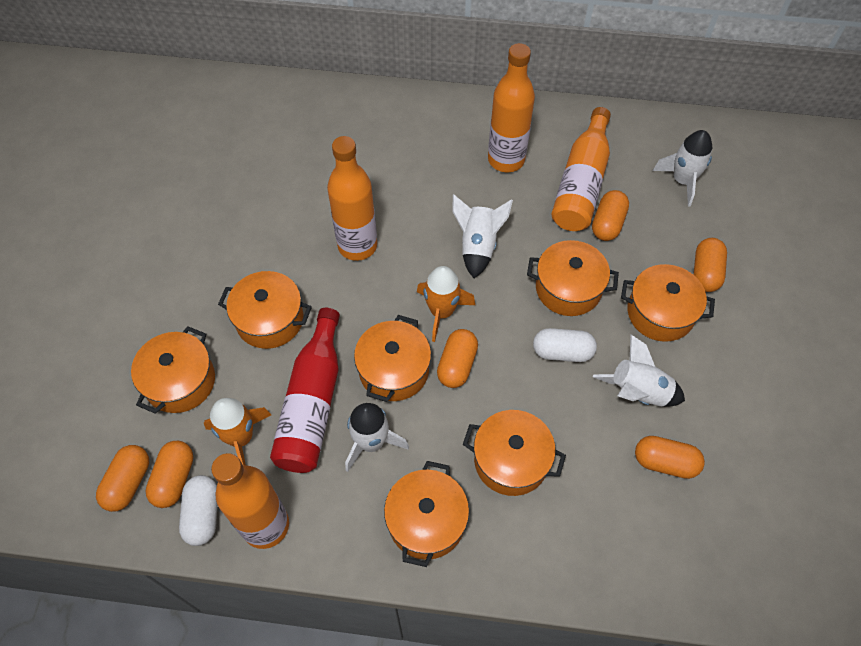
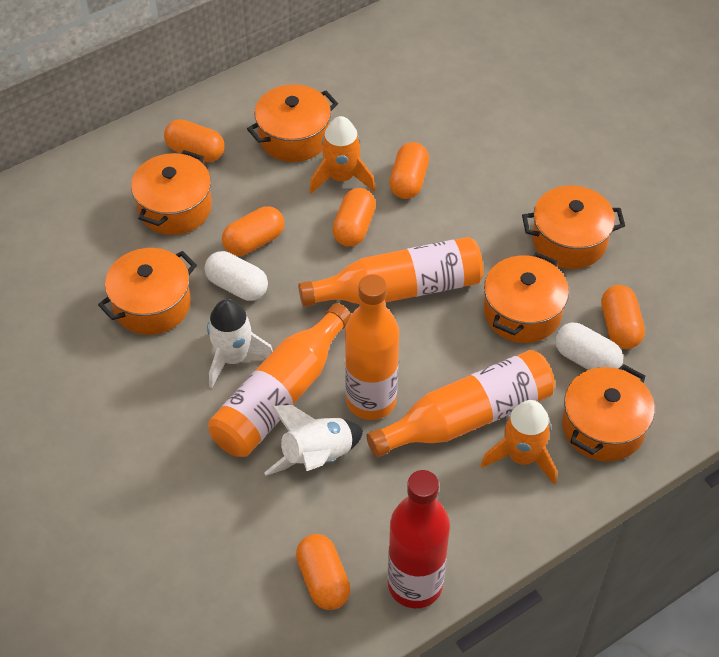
orange pot: 7 -> 6
white rocket: 4 -> 2

